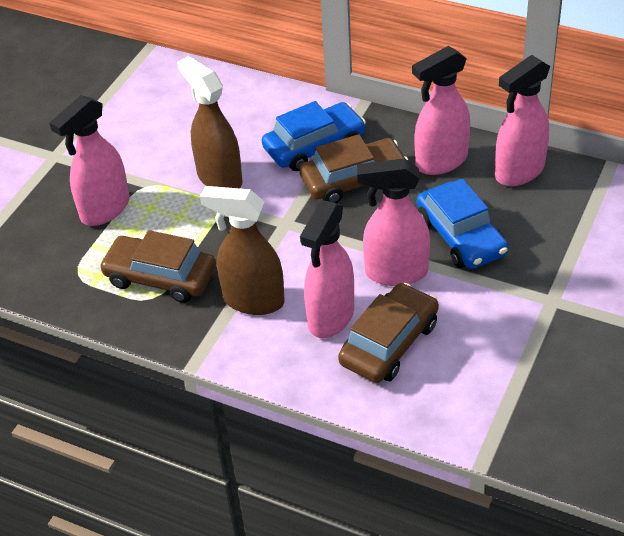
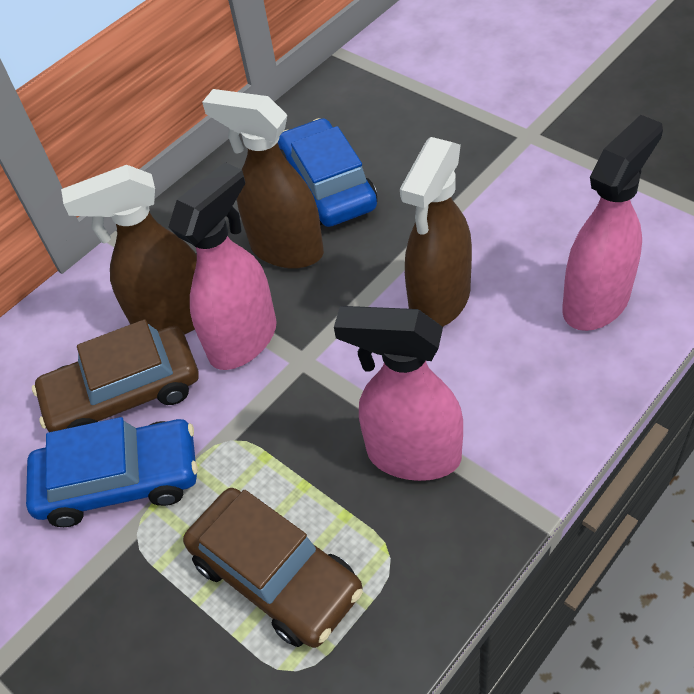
brown car: 3 -> 2
brown spray bottle: 2 -> 3
pink spray bottle: 5 -> 3

